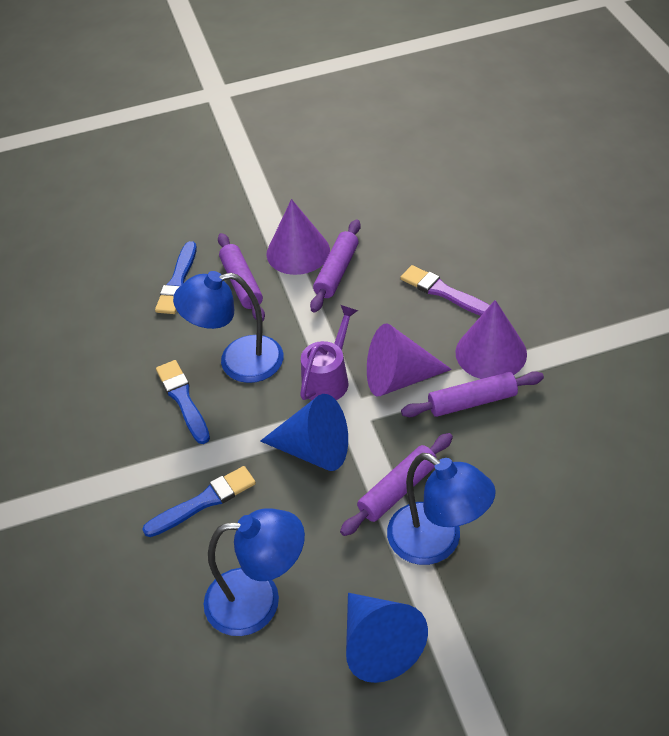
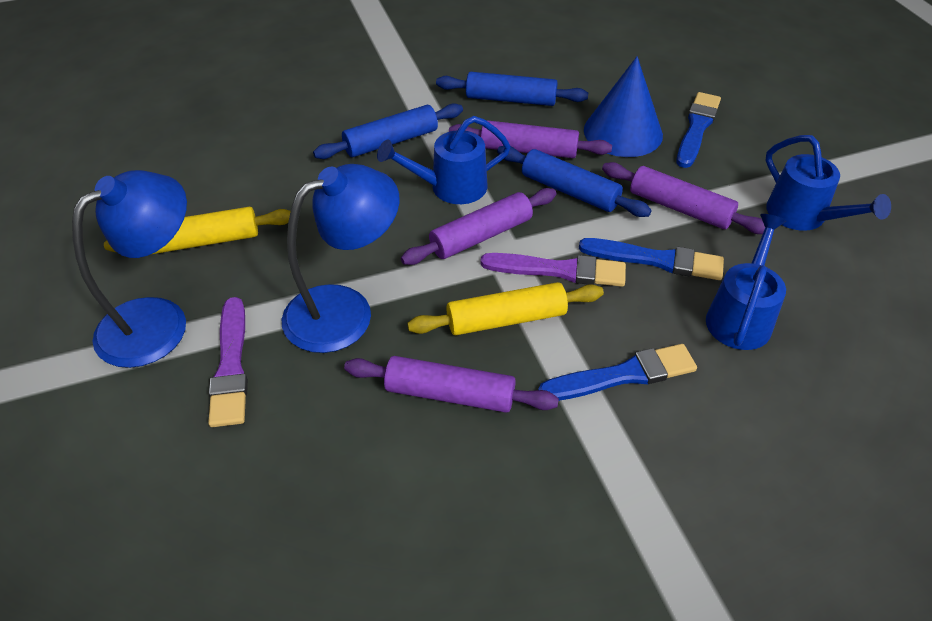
blue cone: 2 -> 1
blue lamp: 3 -> 2
blue rolling pin: 0 -> 3
blue watering can: 0 -> 3
purple brush: 1 -> 2
purple cone: 3 -> 0
purple watering can: 1 -> 0
yellow rolling pin: 0 -> 2

